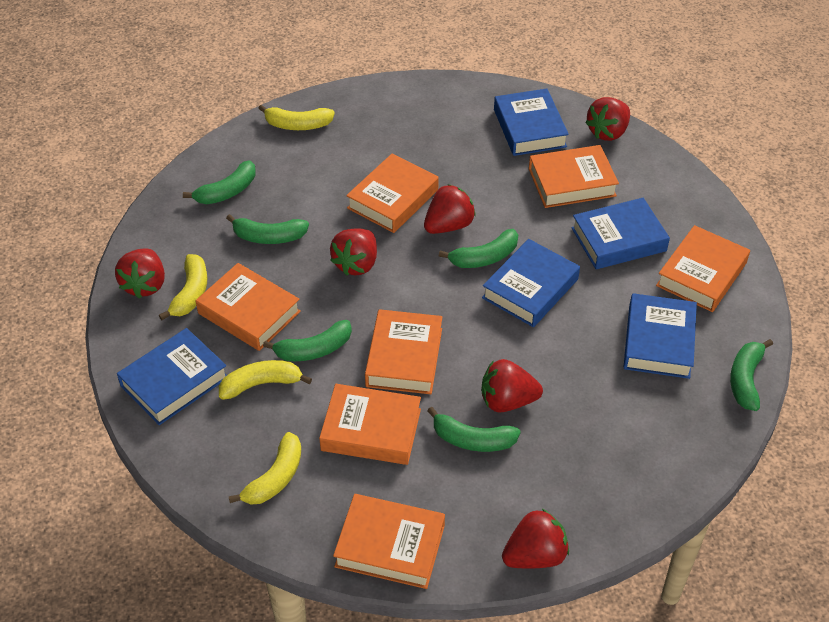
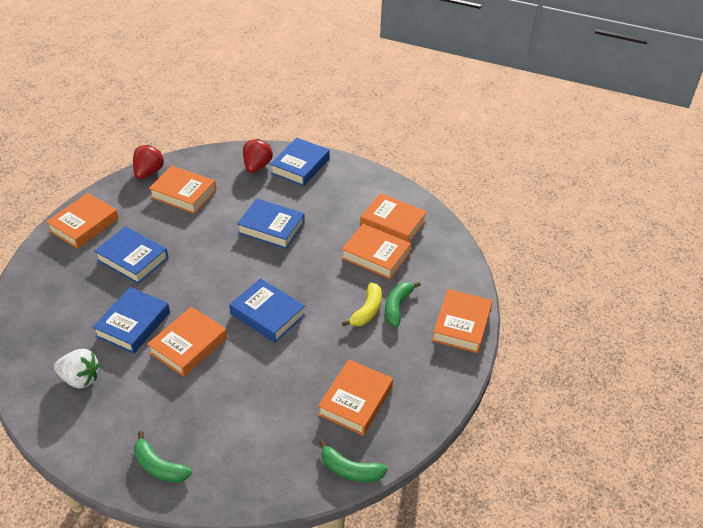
green banana: 6 -> 3
red strawberry: 6 -> 2
white strawberry: 0 -> 1
yellow banana: 4 -> 1

